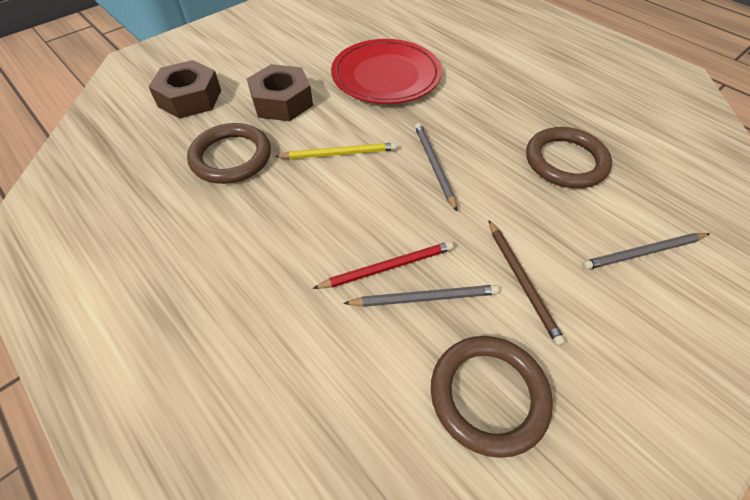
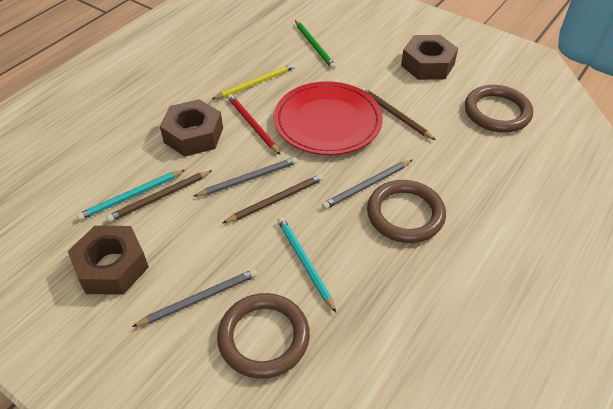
brown nut: 2 -> 3
brown pencil: 1 -> 3
green pencil: 0 -> 1
turquoise pencil: 0 -> 2

